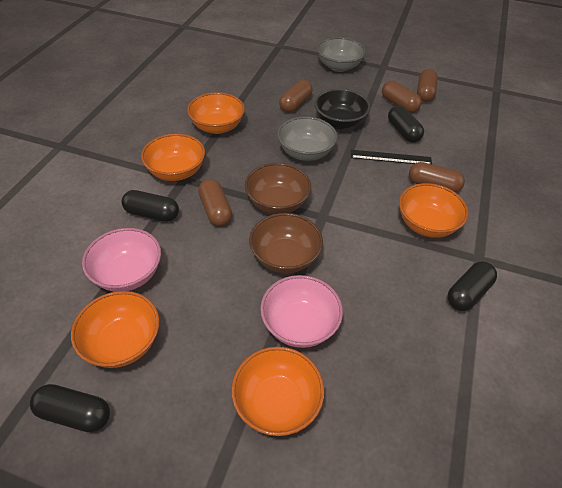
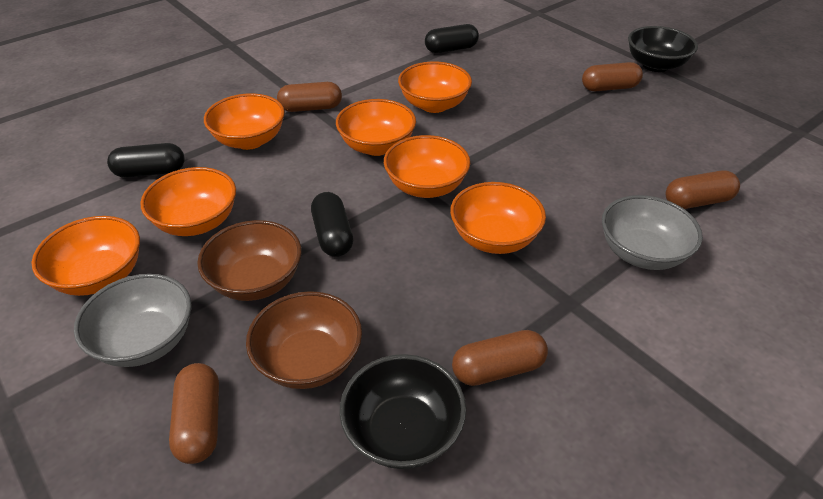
black bowl: 1 -> 2
black capsule: 4 -> 3
black ruler: 1 -> 0
orange bowl: 5 -> 7
pink bowl: 2 -> 0

